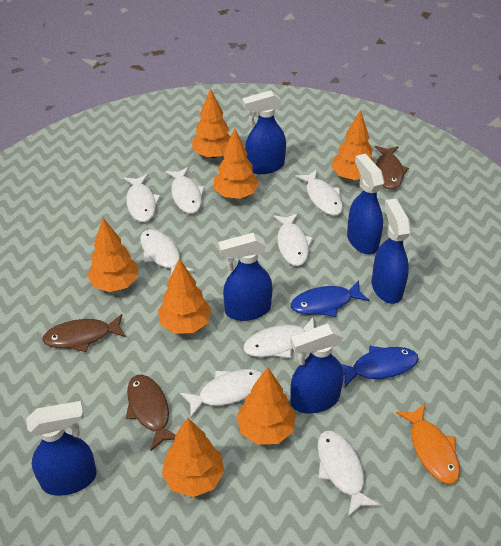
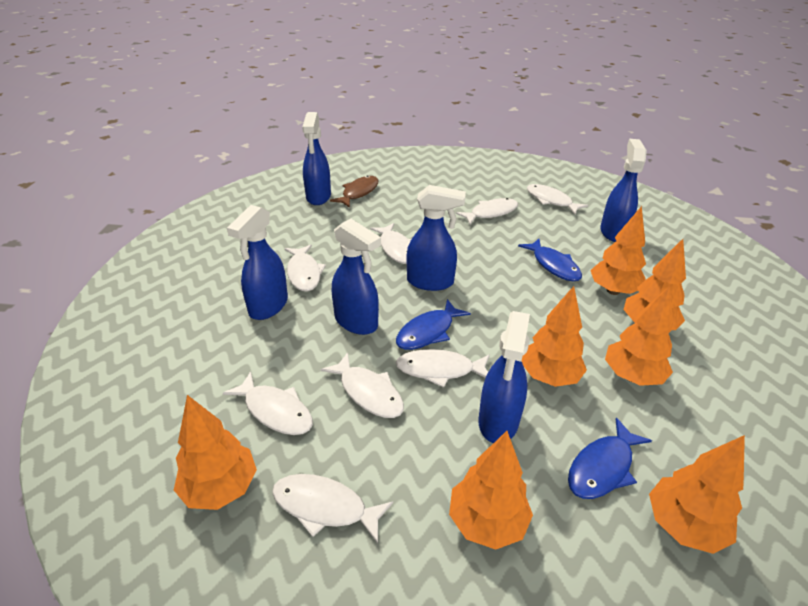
blue fish: 2 -> 3
brown fish: 3 -> 1
orange fish: 1 -> 0

